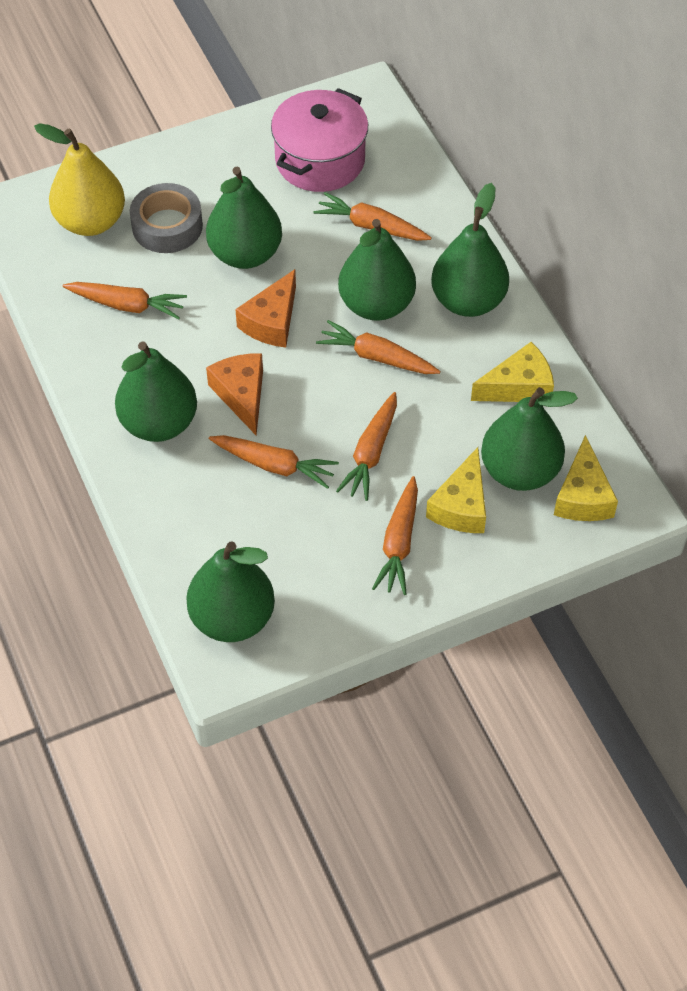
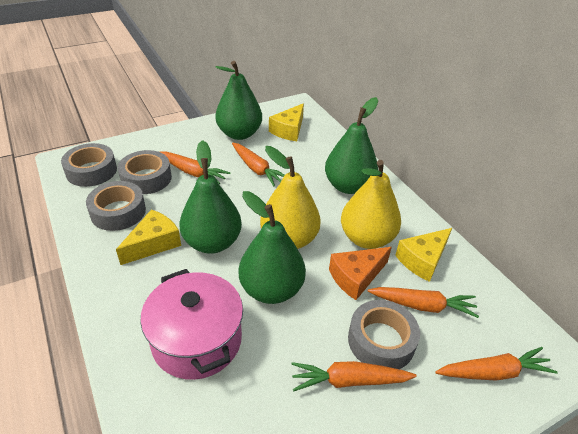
green pear: 6 -> 4
grey tape: 1 -> 4
orange carrot: 6 -> 5
orange cheese: 2 -> 1
yellow pear: 1 -> 2

